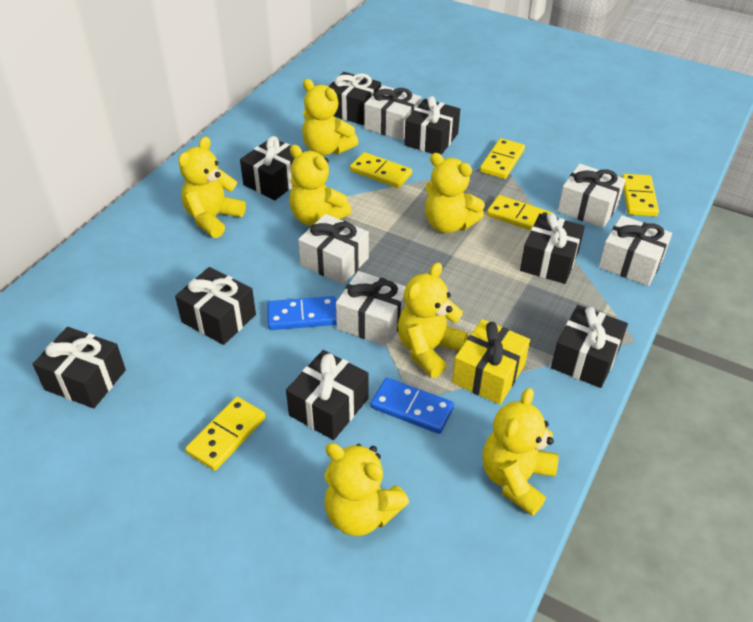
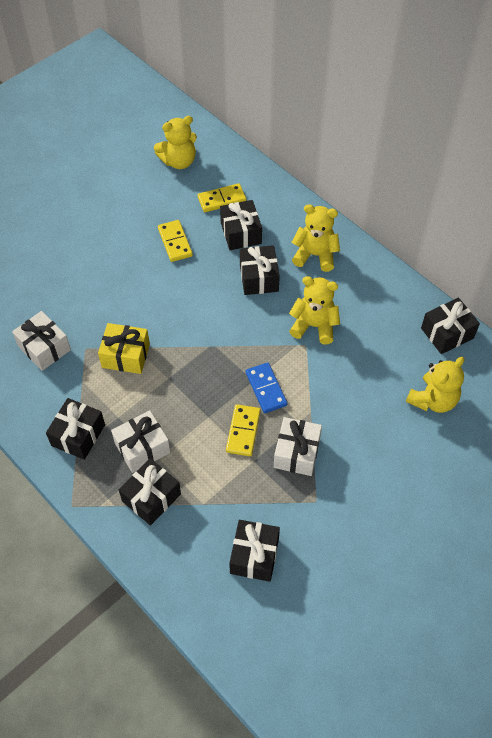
black gift: 8 -> 6
blue domino: 2 -> 1
white gift: 5 -> 3
yellow domino: 5 -> 3
yellow teddy bear: 7 -> 4

